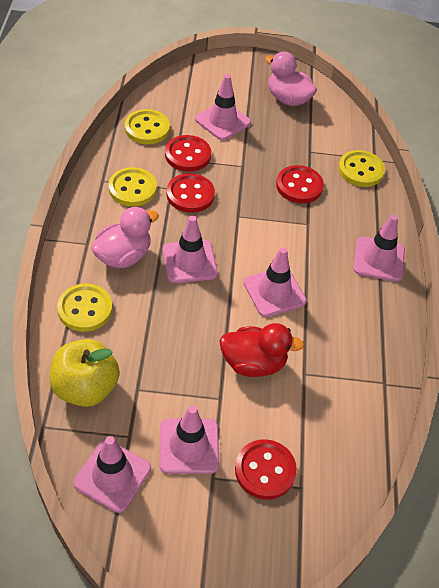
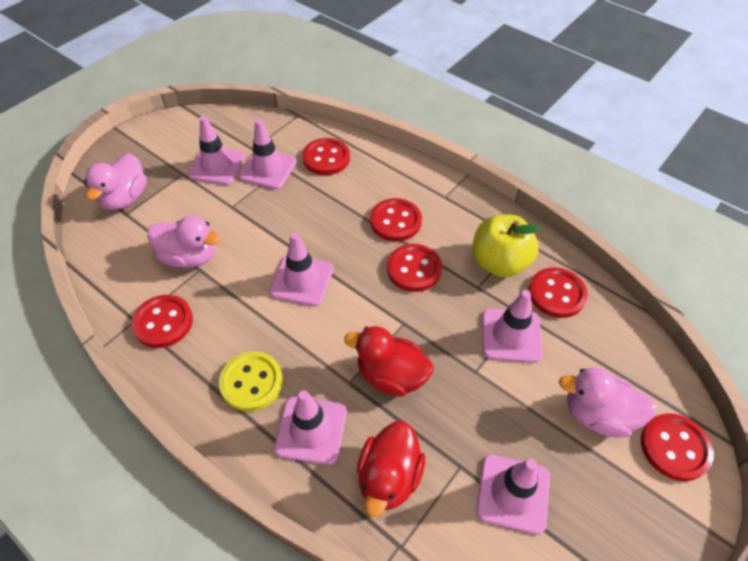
pink duck: 2 -> 3
red button: 4 -> 6
red duck: 1 -> 2
yellow button: 4 -> 1

